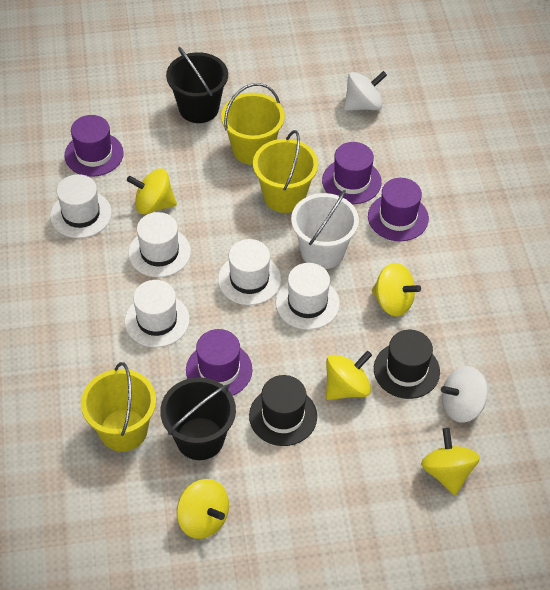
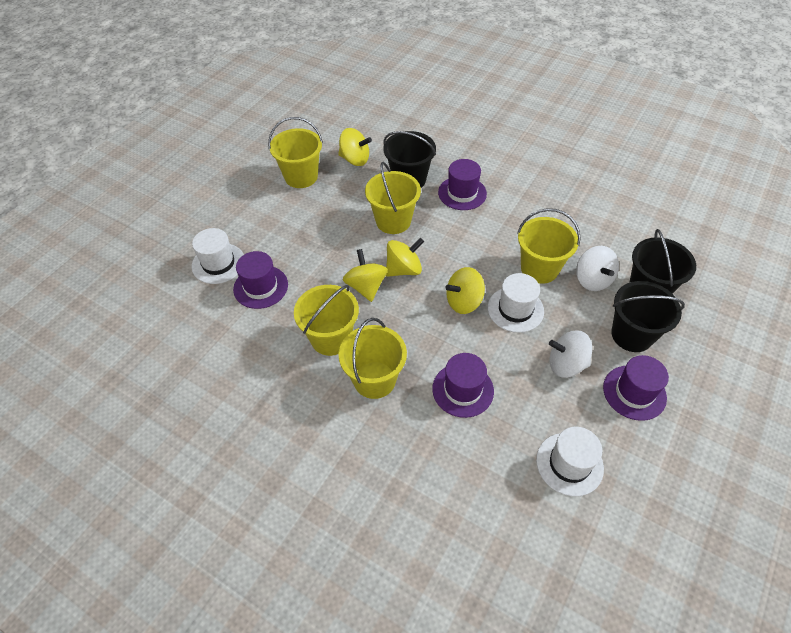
black bucket: 2 -> 3
black hat: 2 -> 0
white bucket: 1 -> 0
white hat: 5 -> 3
yellow bucket: 3 -> 5
yellow spinning top: 5 -> 4

